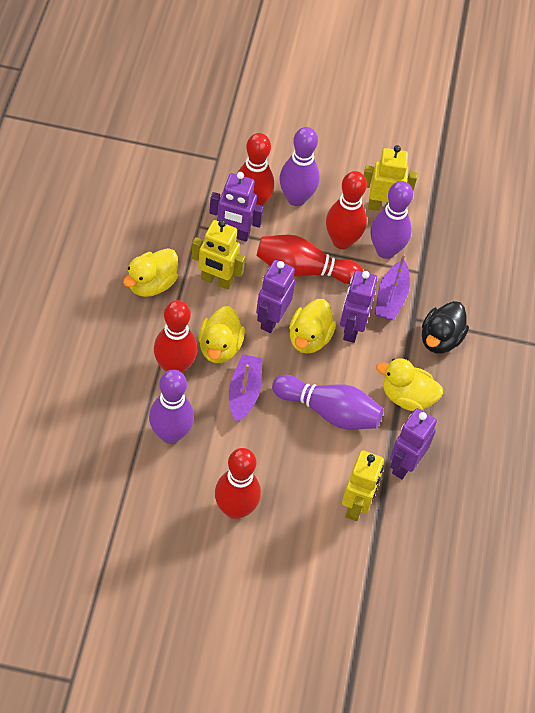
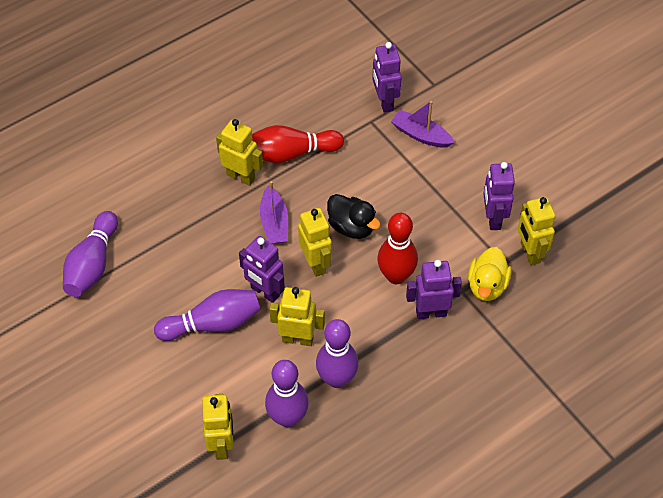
red bowling pin: 5 -> 2
yellow duck: 4 -> 1
yellow robot: 3 -> 5

